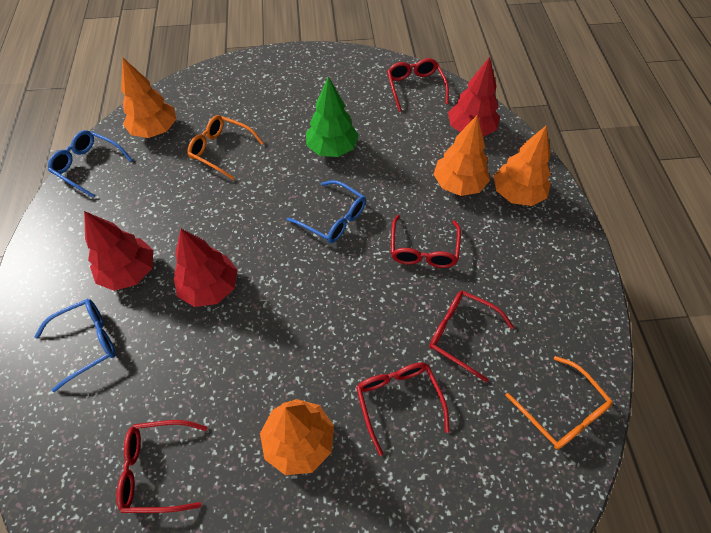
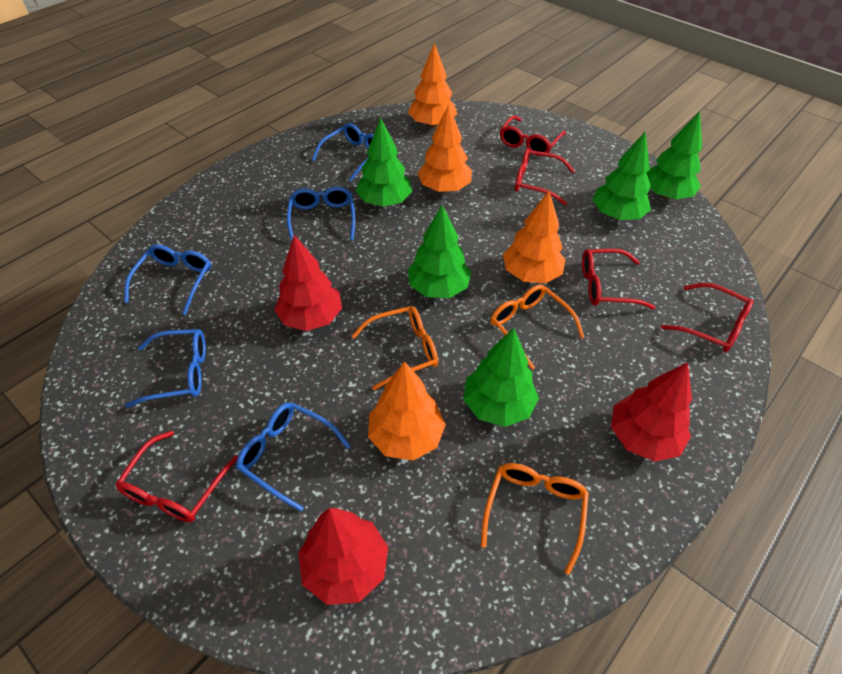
blue glasses: 3 -> 5
green tree: 1 -> 5
orange glasses: 2 -> 3

